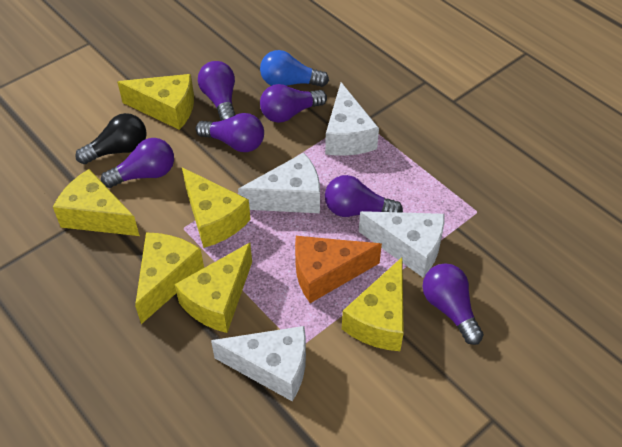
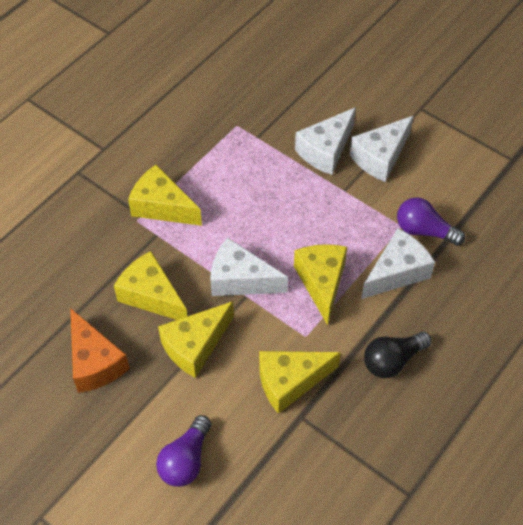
blue light bulb: 1 -> 0
purple light bulb: 6 -> 2
yellow cheese: 6 -> 5

